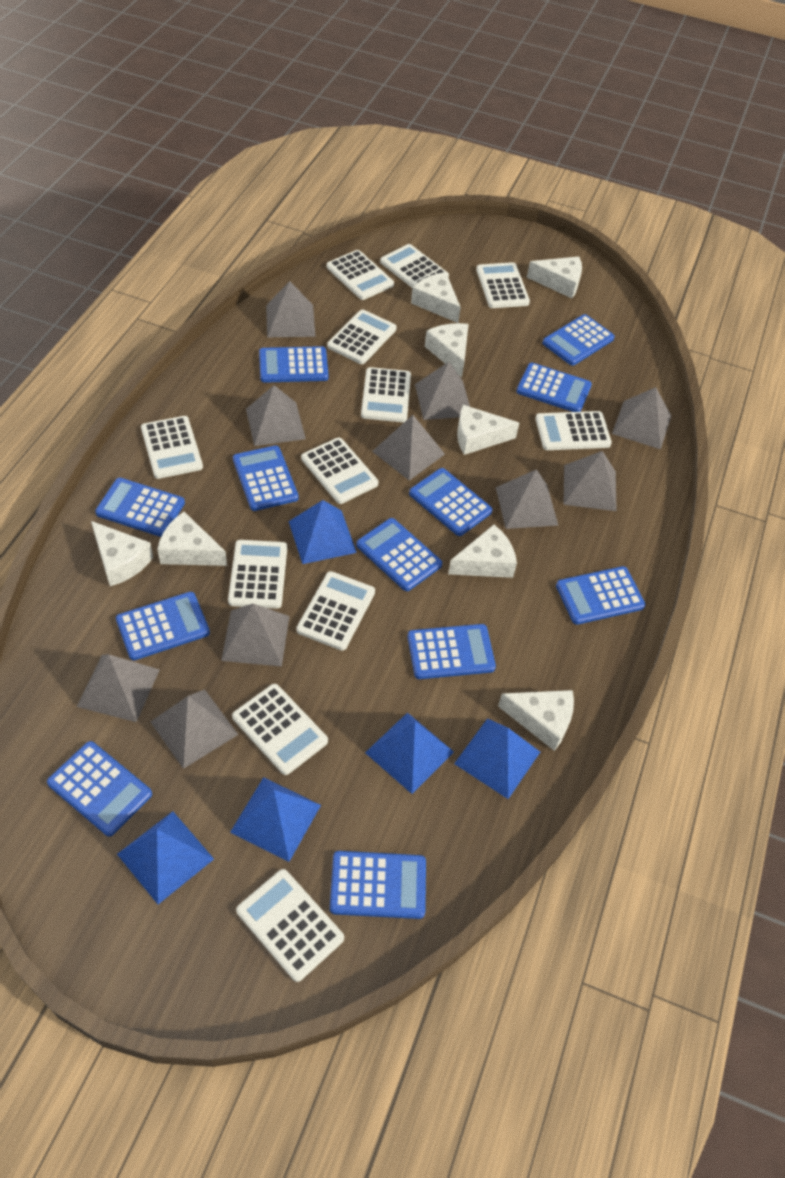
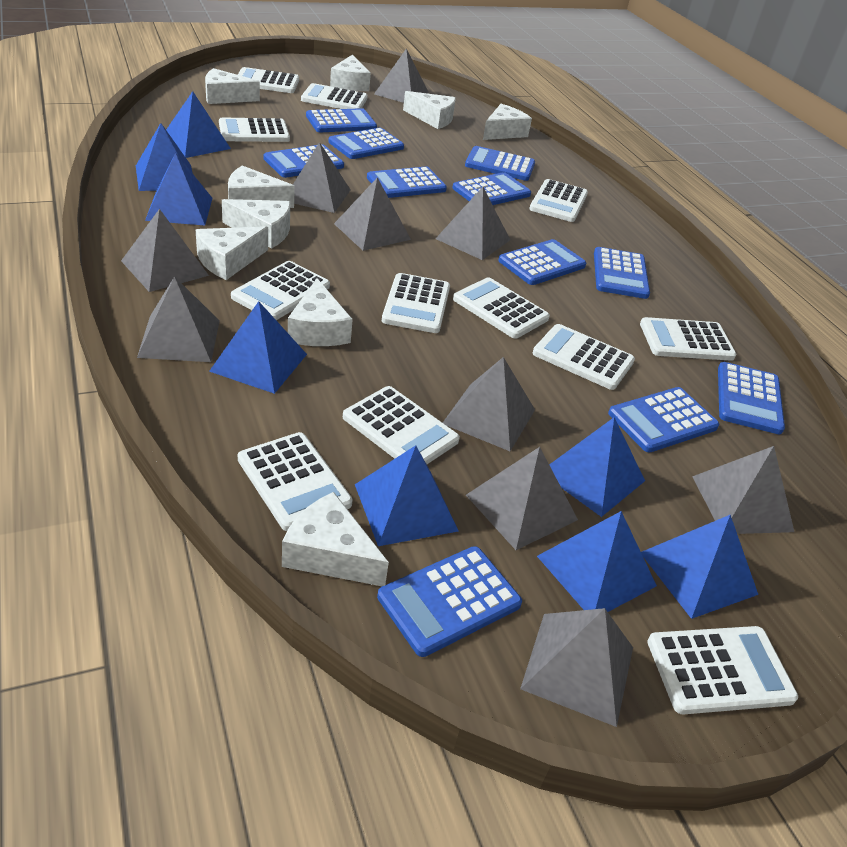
blue calculator: 12 -> 11
blue pyramid: 5 -> 8
white cheese: 8 -> 9

